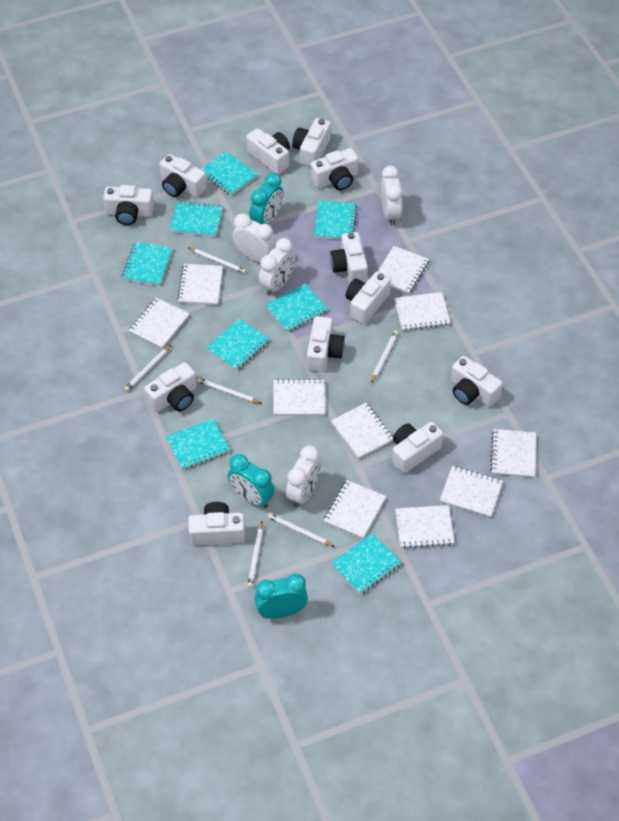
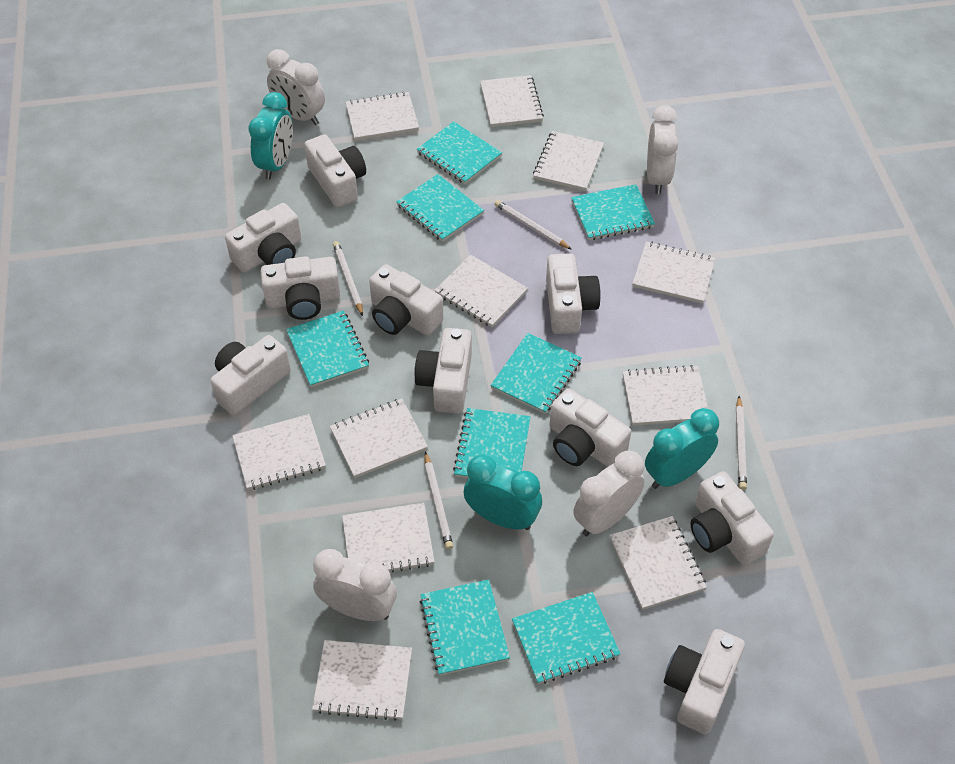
white camera: 12 -> 10
white notebook: 10 -> 11
white pencil: 6 -> 4

